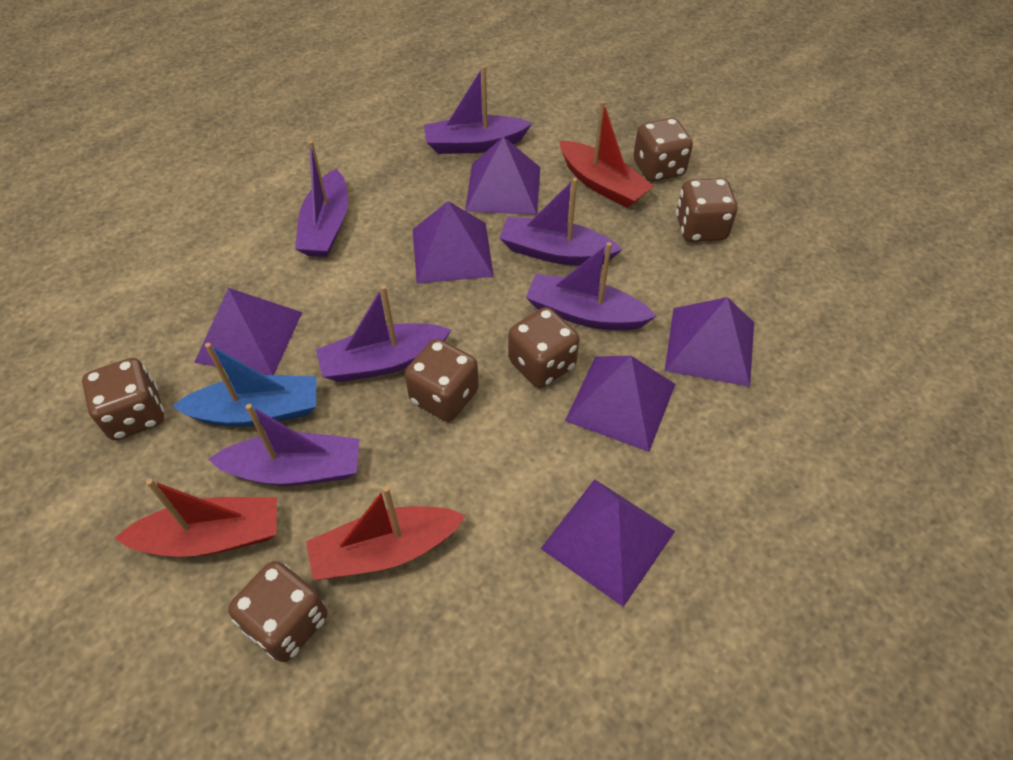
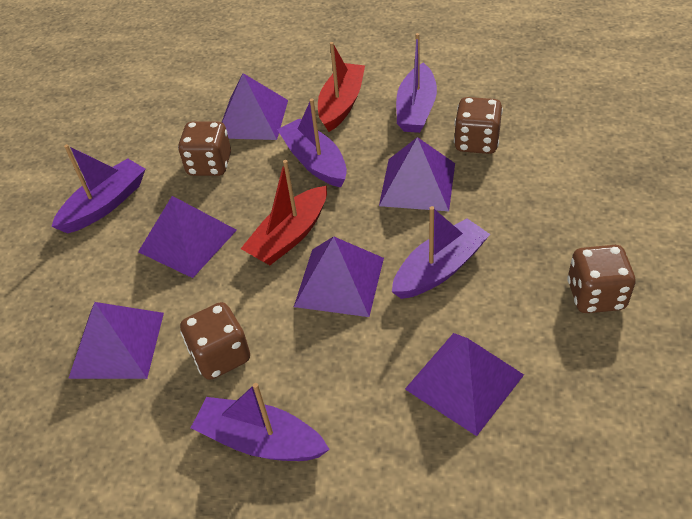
blue boat: 1 -> 0
brown dice: 6 -> 4
purple boat: 6 -> 5
red boat: 3 -> 2

